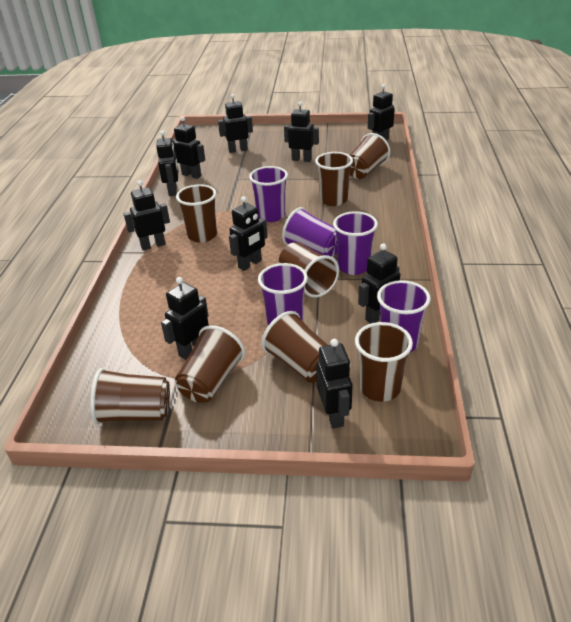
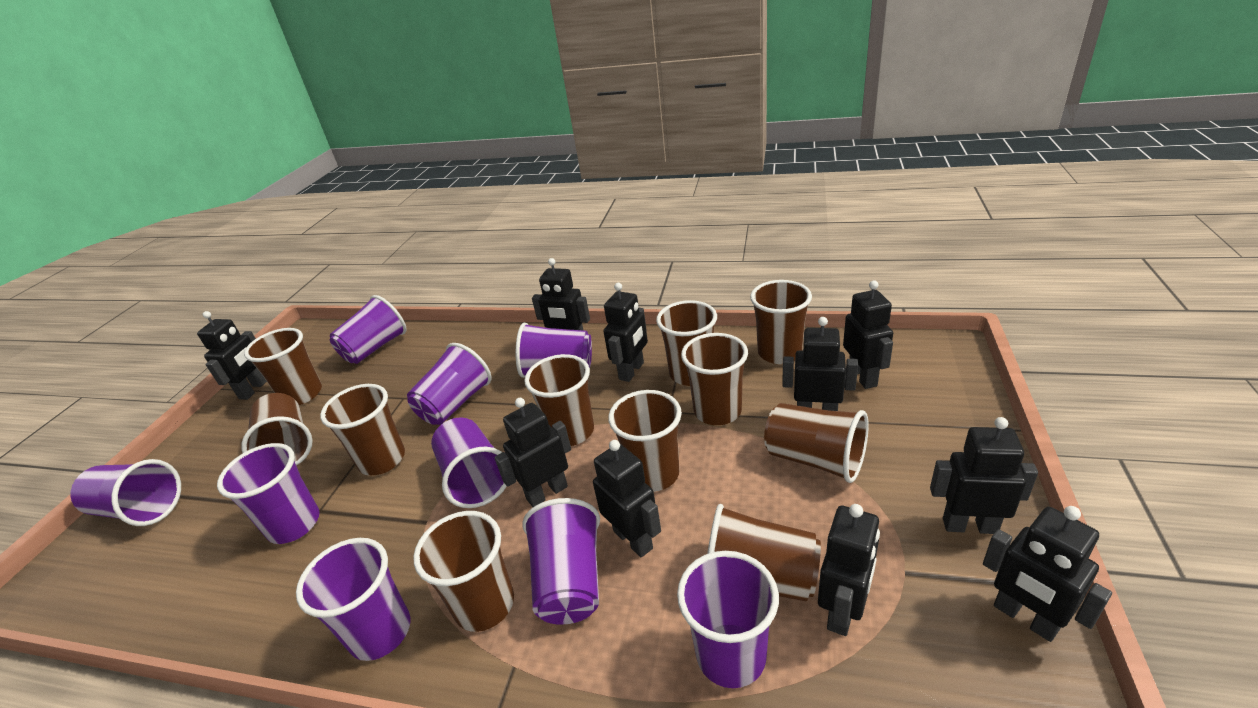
brown cup: 8 -> 11
purple cup: 5 -> 9

